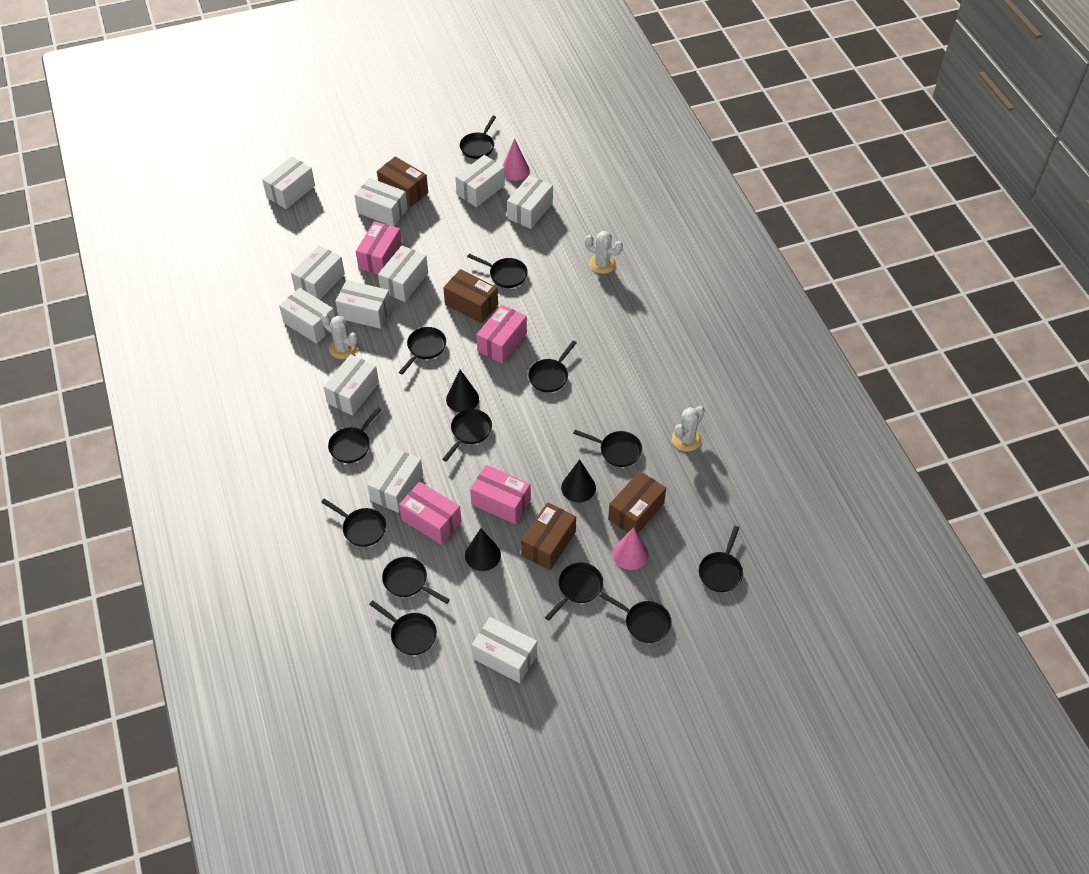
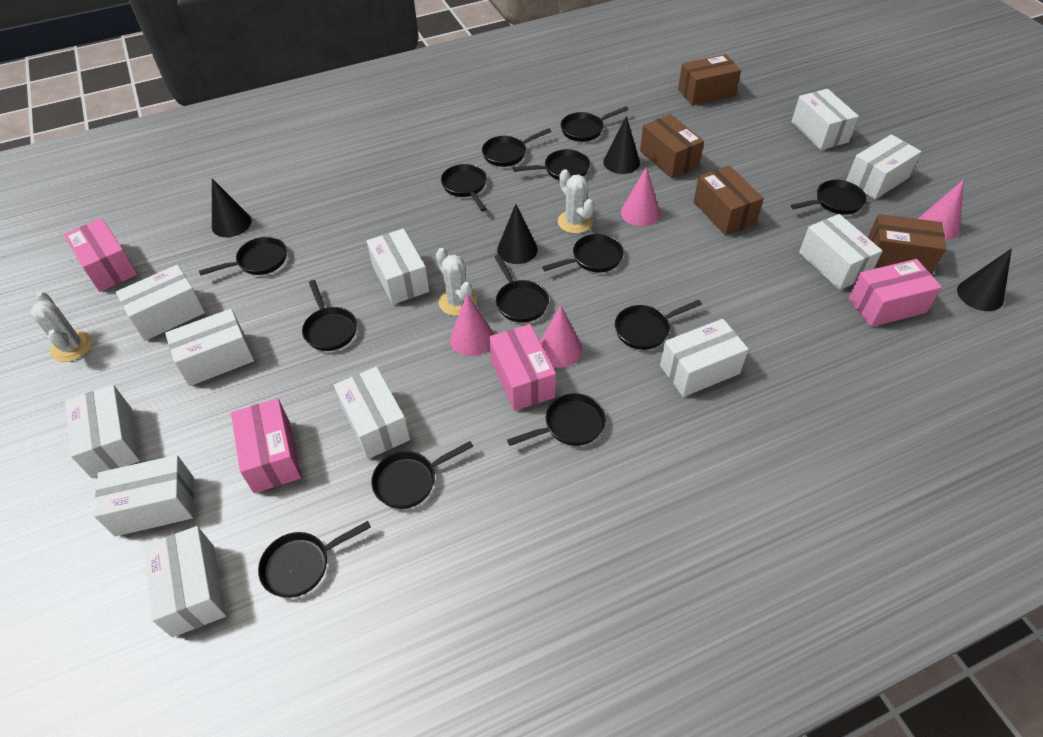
black cone: 3 -> 4
pink cone: 2 -> 4

